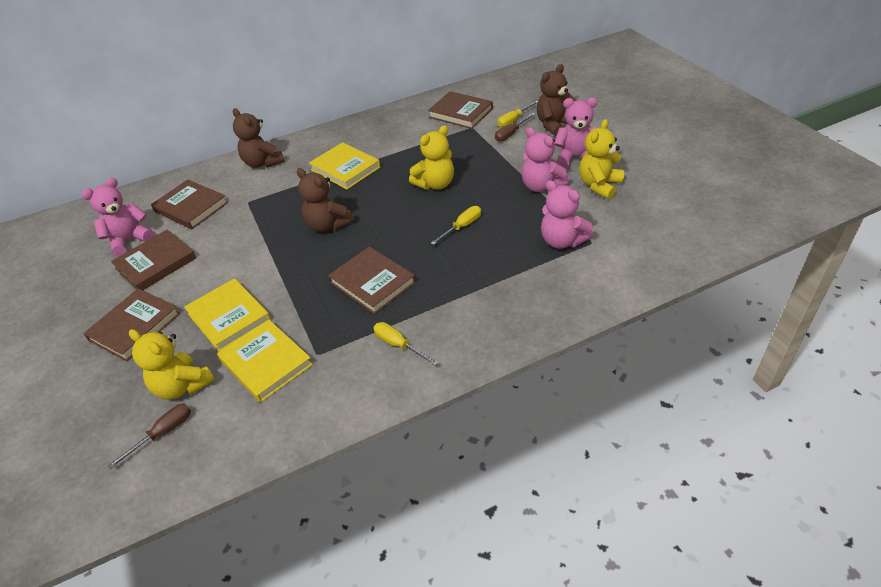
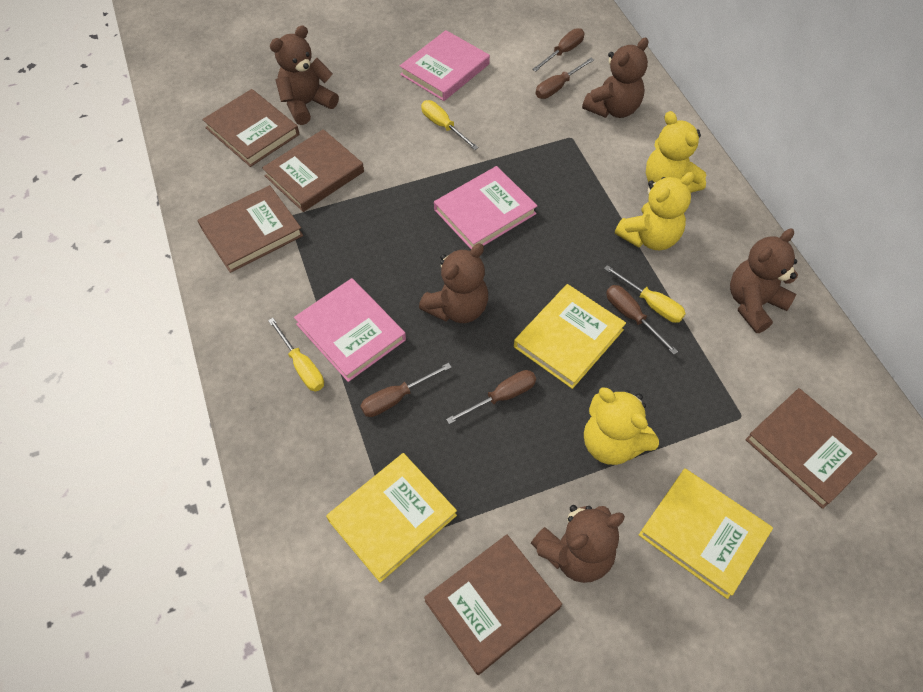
brown screwdriver: 2 -> 5
brown teddy bear: 3 -> 5
pink book: 0 -> 3
pink teddy bear: 4 -> 0

